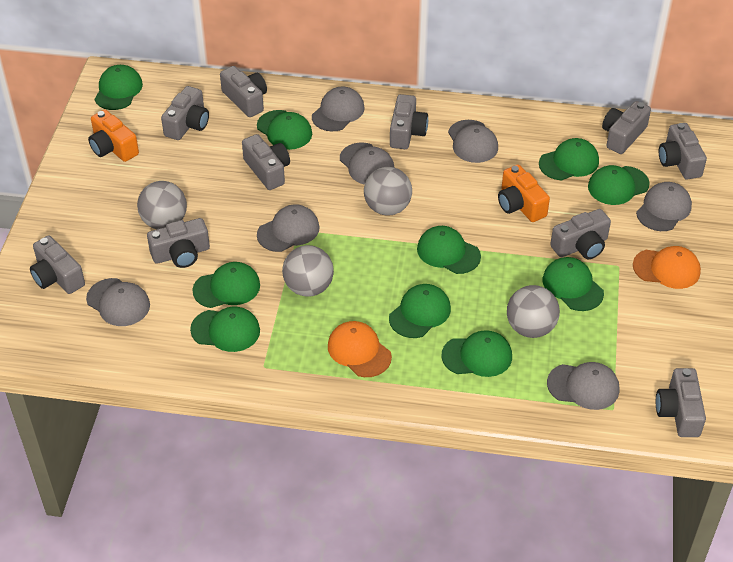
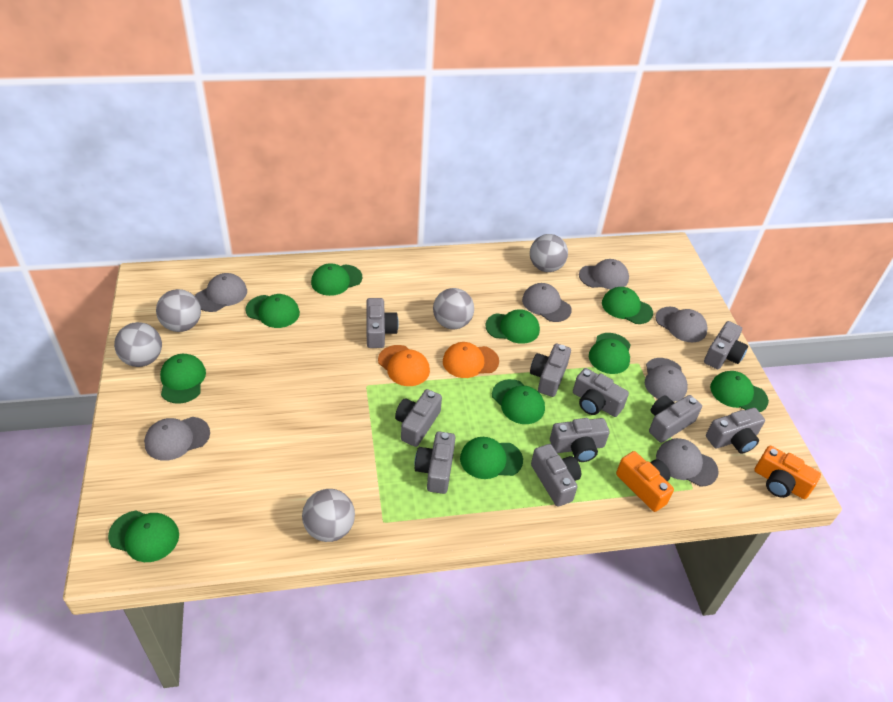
grey ball: 4 -> 5

